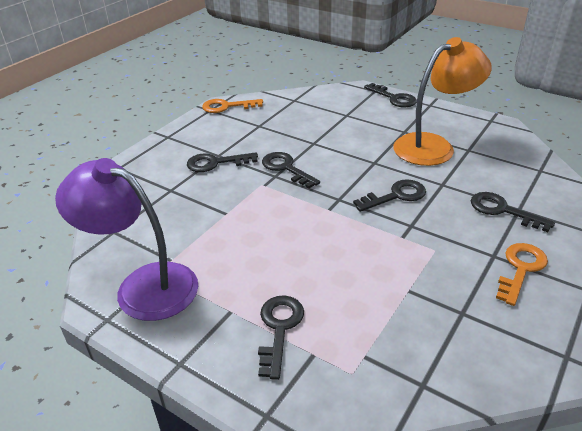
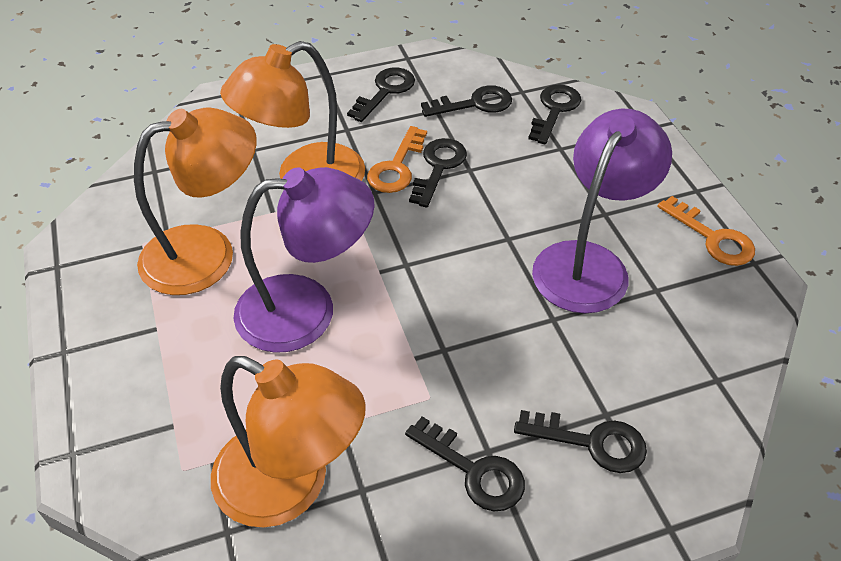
orange lamp: 1 -> 3
purple lamp: 1 -> 2

